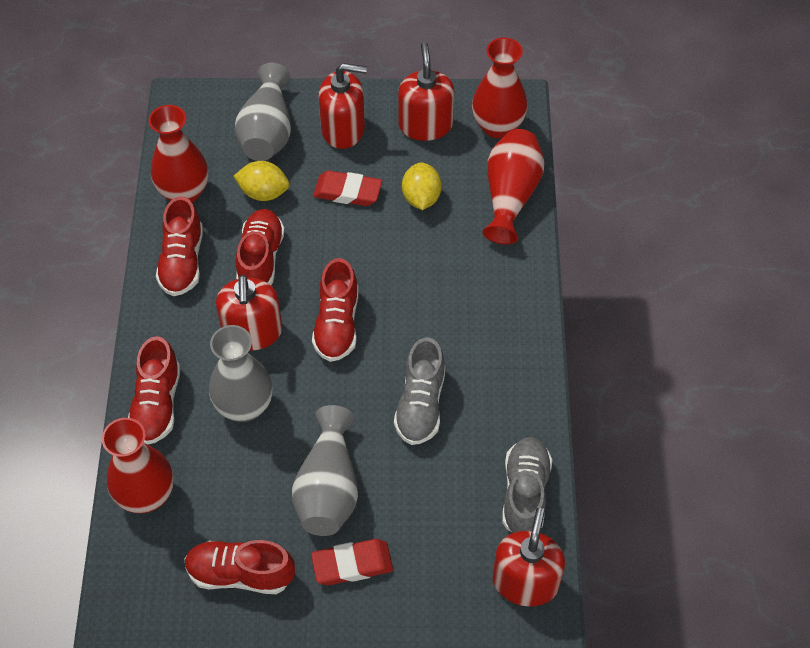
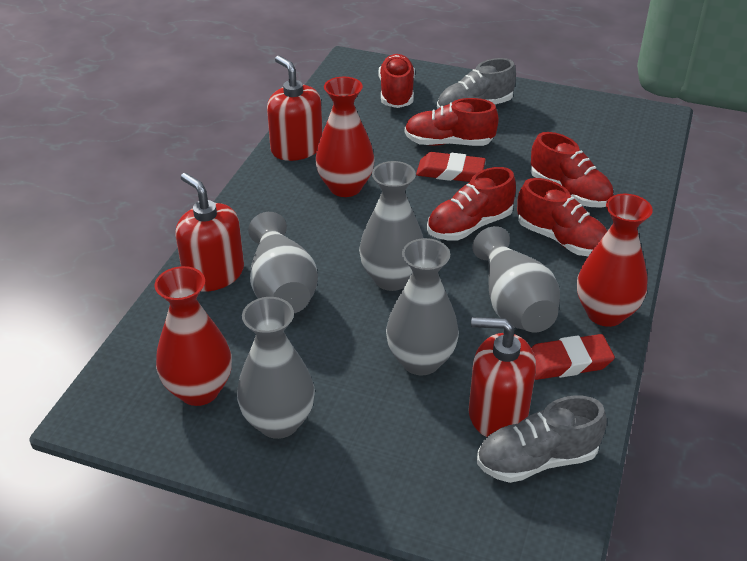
grey vase: 3 -> 5
red soap dispenser: 4 -> 3
red vase: 4 -> 3
yellow lemon: 2 -> 0

